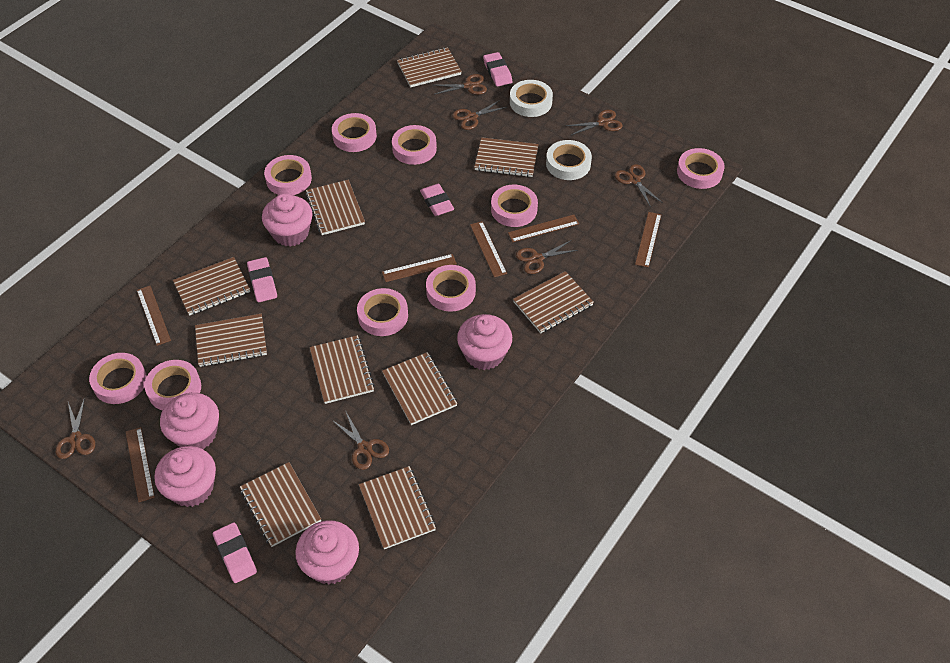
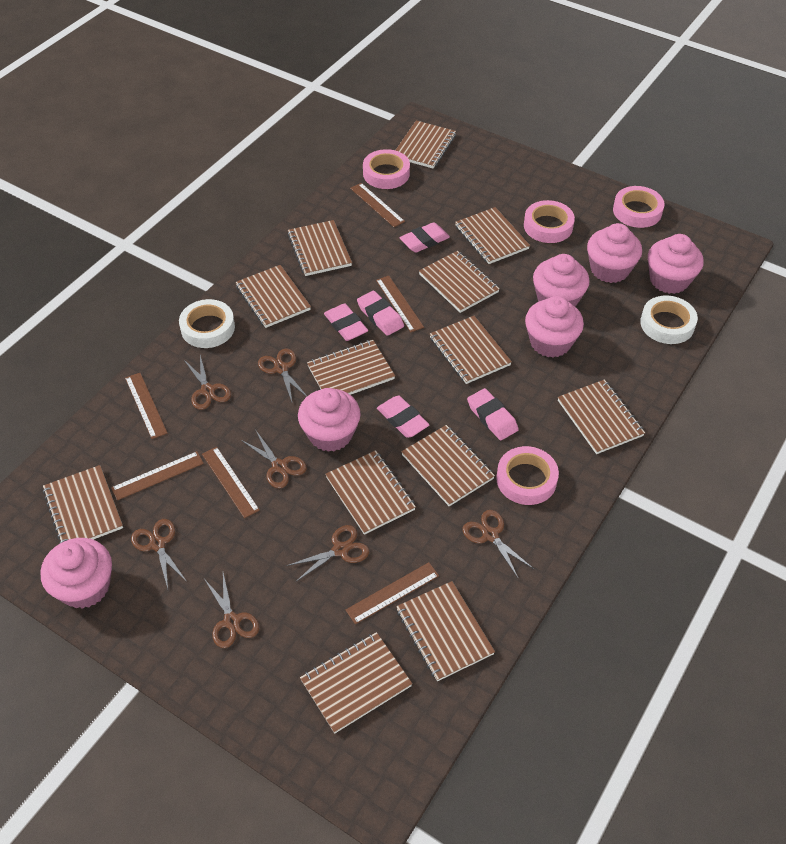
brown notebook: 10 -> 13
pink cupcake: 5 -> 6
pink eraser: 4 -> 5
pink tape: 9 -> 4

